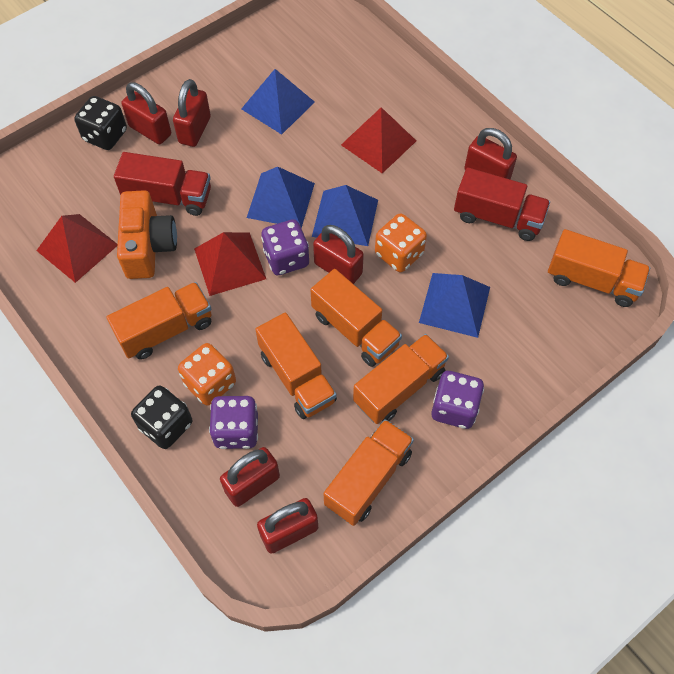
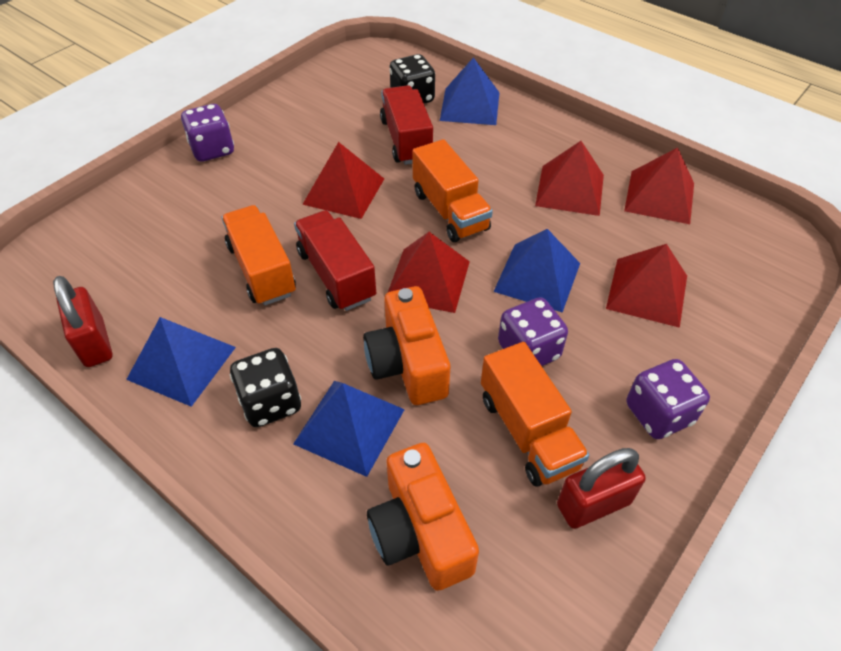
orange camera: 1 -> 2
orange dice: 2 -> 0
orange truck: 6 -> 3
red padlock: 6 -> 2
red pyramid: 3 -> 5

